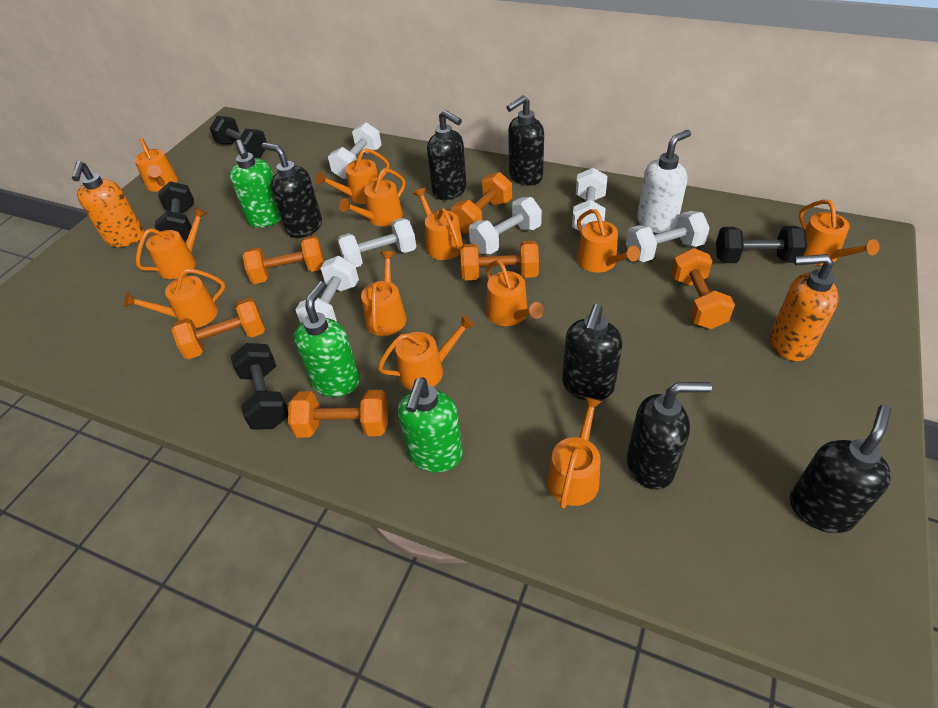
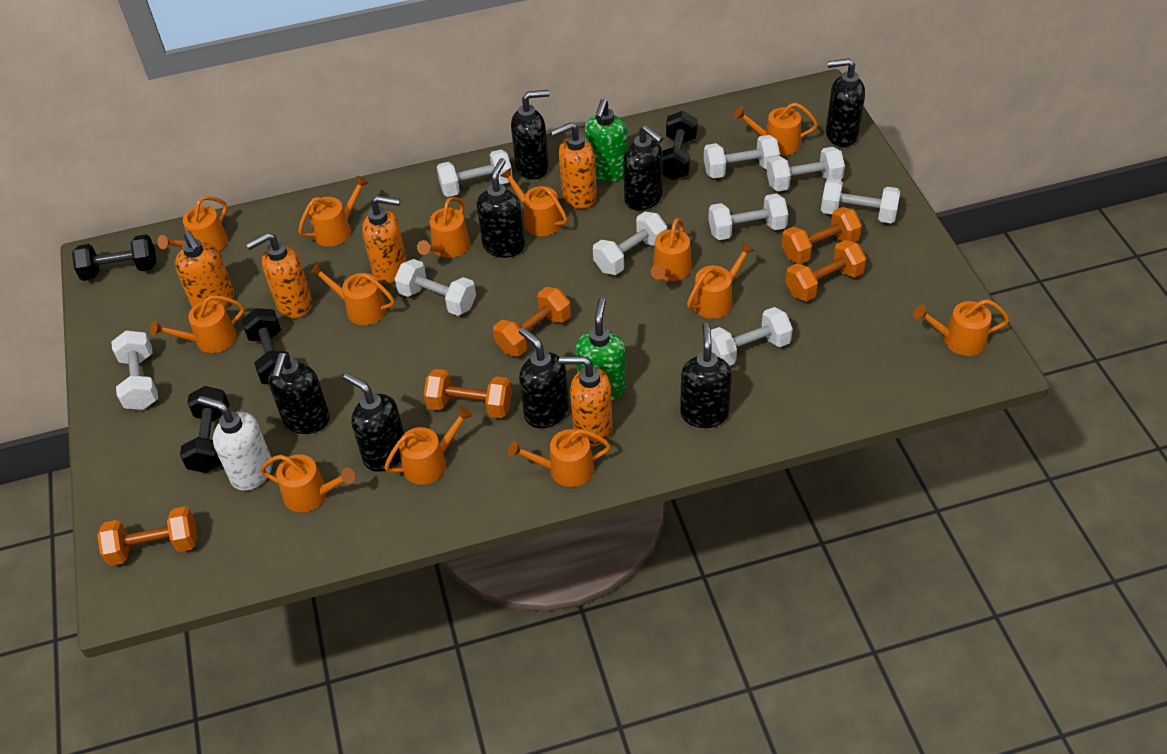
black soap dispenser: 6 -> 8
green soap dispenser: 3 -> 2
orange dumbbell: 6 -> 5
orange soap dispenser: 2 -> 5
orange watering can: 12 -> 13
white dumbbell: 6 -> 9

